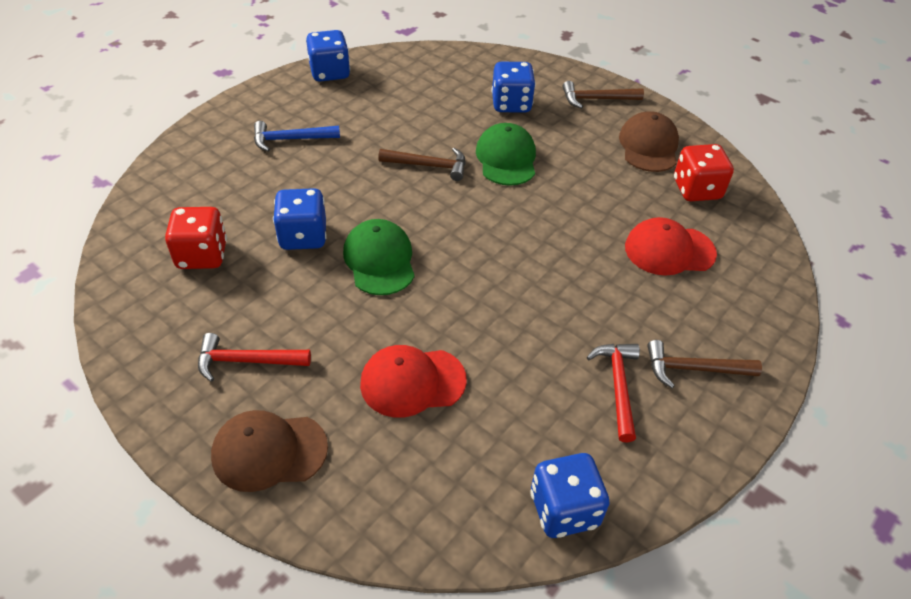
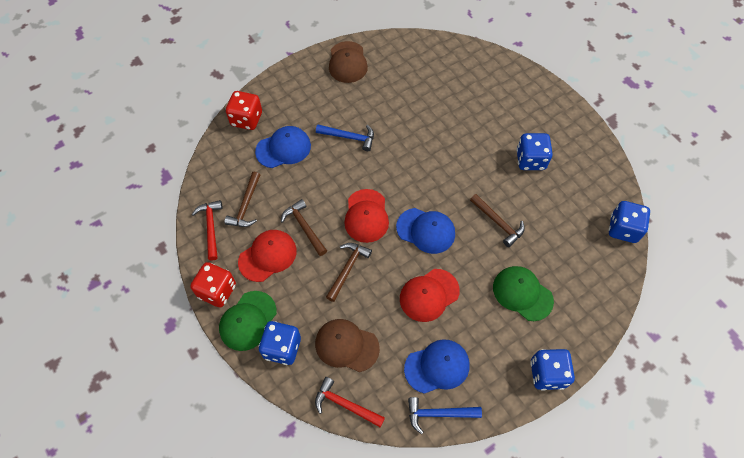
blue cap: 0 -> 3
blue hammer: 1 -> 2
brown hammer: 3 -> 4
red cap: 2 -> 3

